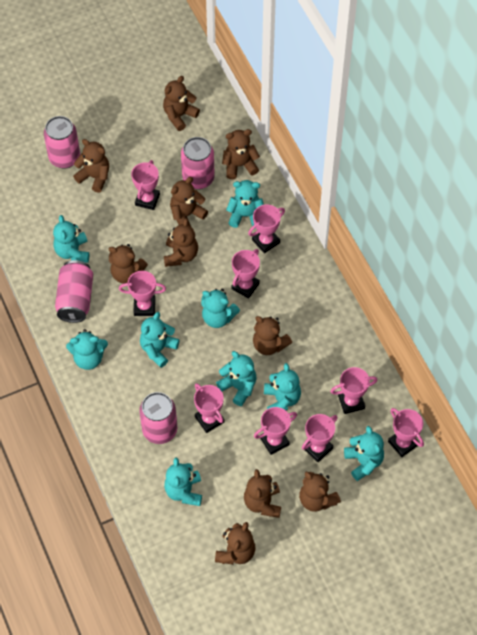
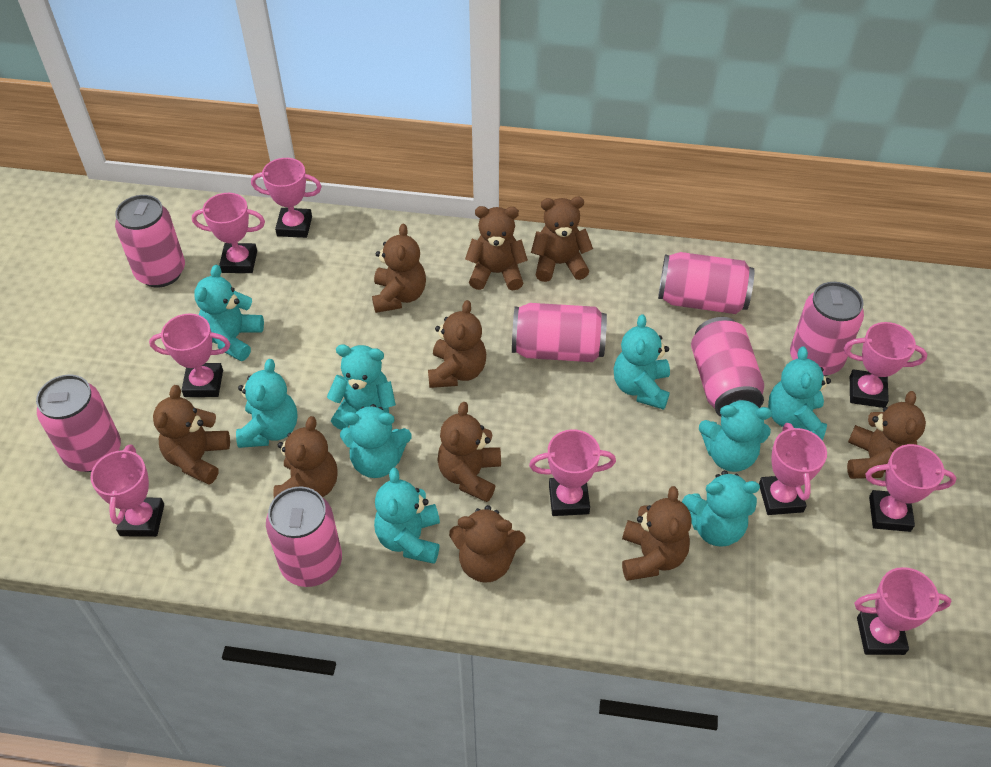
pink can: 4 -> 7

